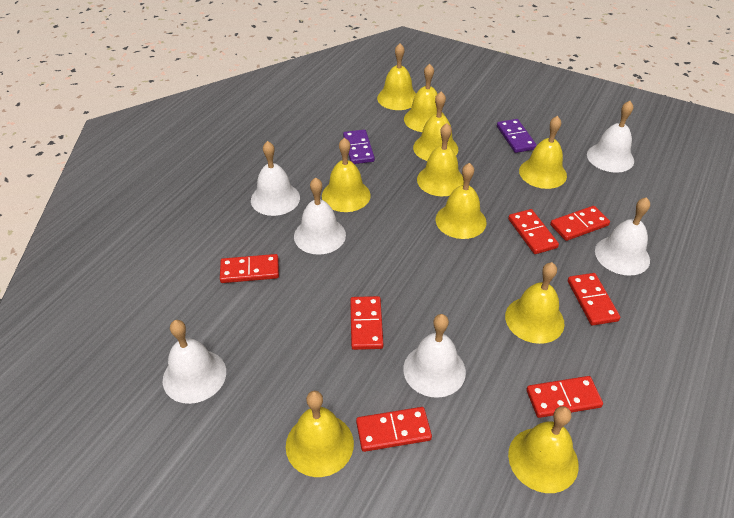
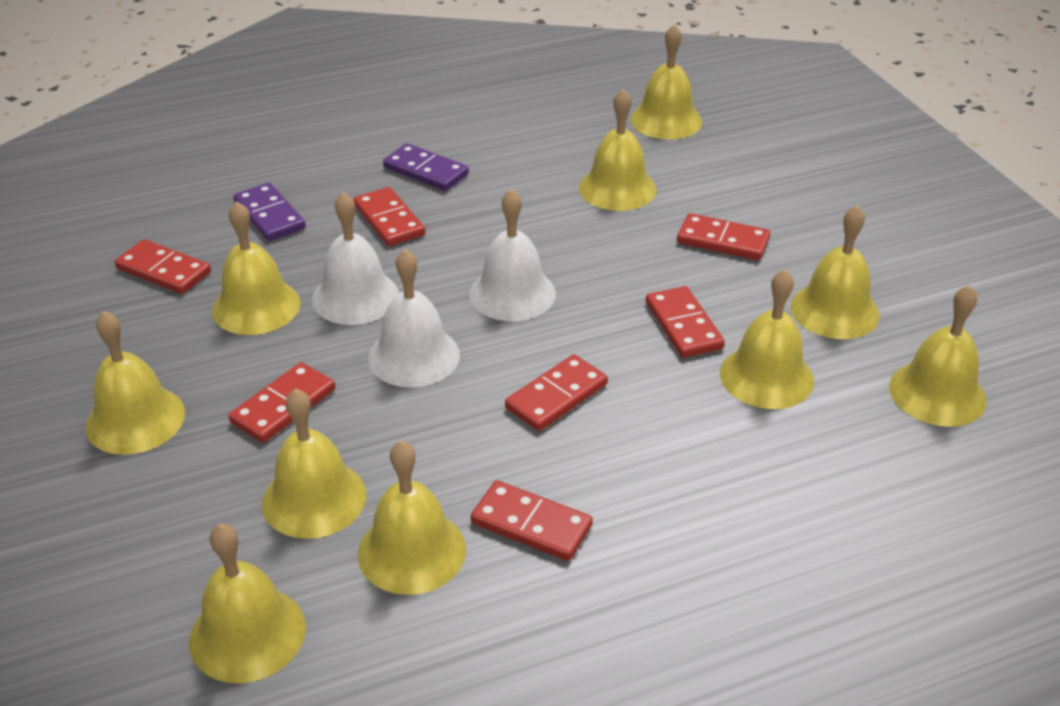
white bell: 6 -> 3

